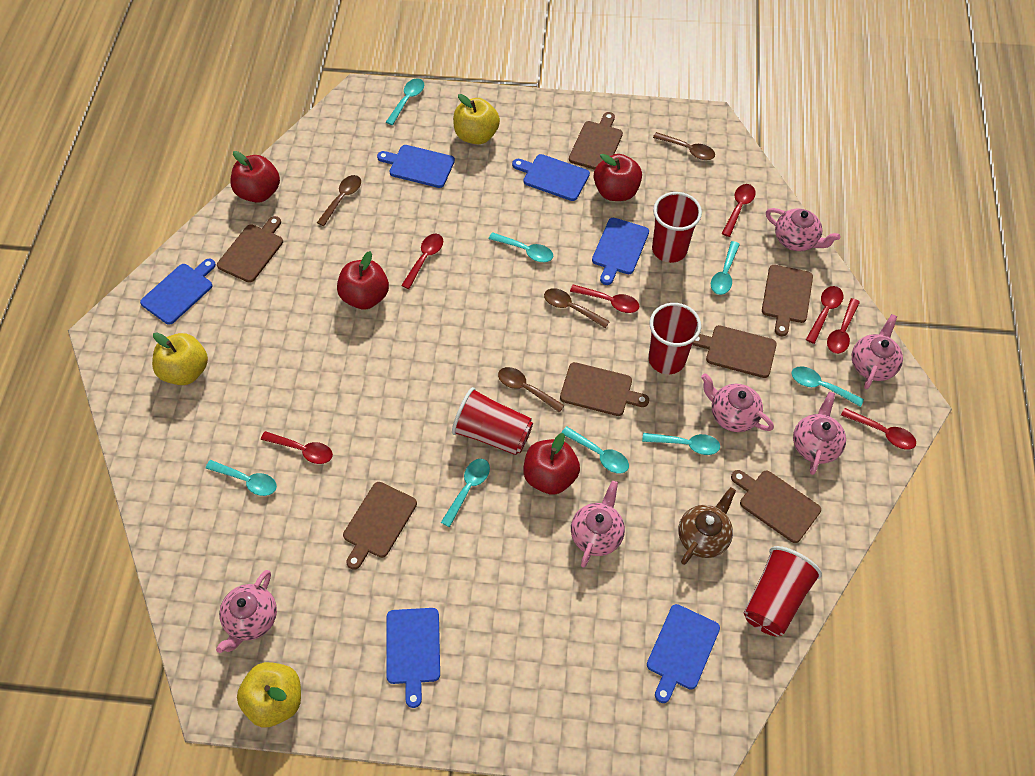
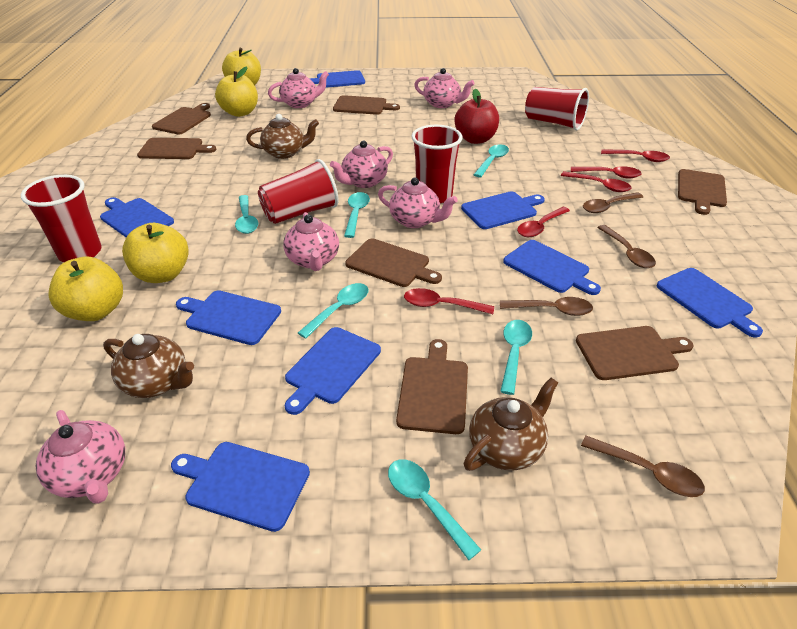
blue cutting board: 6 -> 8
brown teapot: 1 -> 3
red apple: 4 -> 1
red spoon: 7 -> 5
turquoise spoon: 8 -> 6
yellow apple: 3 -> 4

